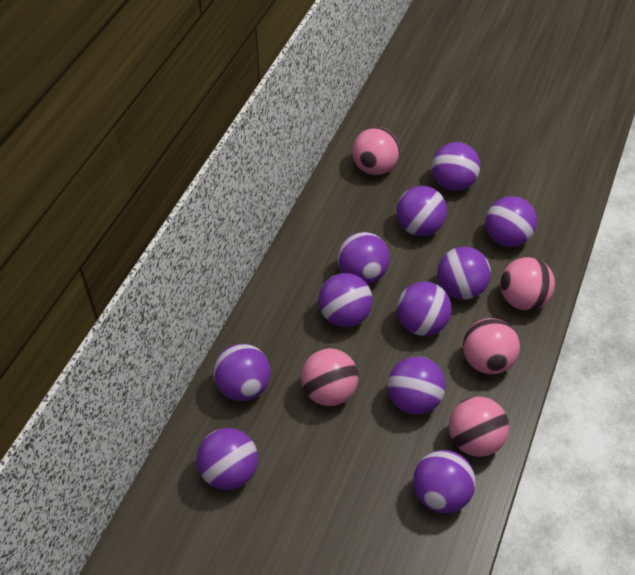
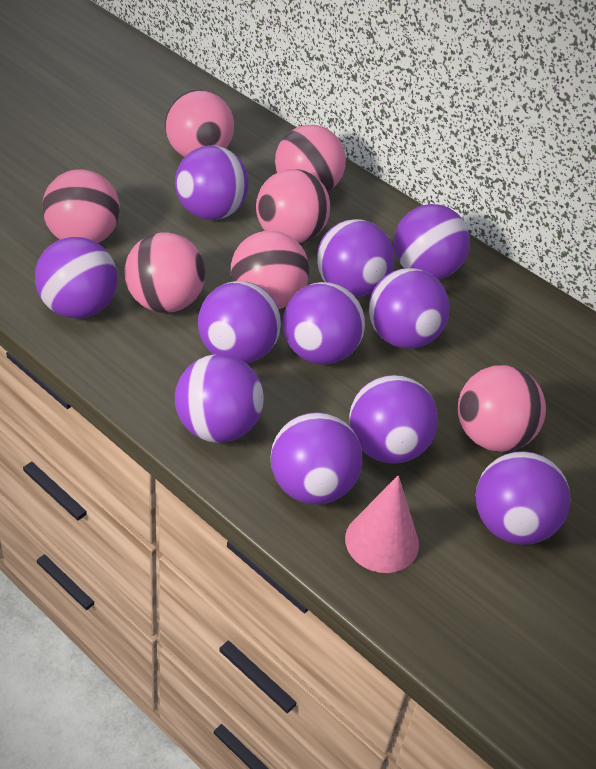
pink ball: 5 -> 7
pink cone: 0 -> 1

